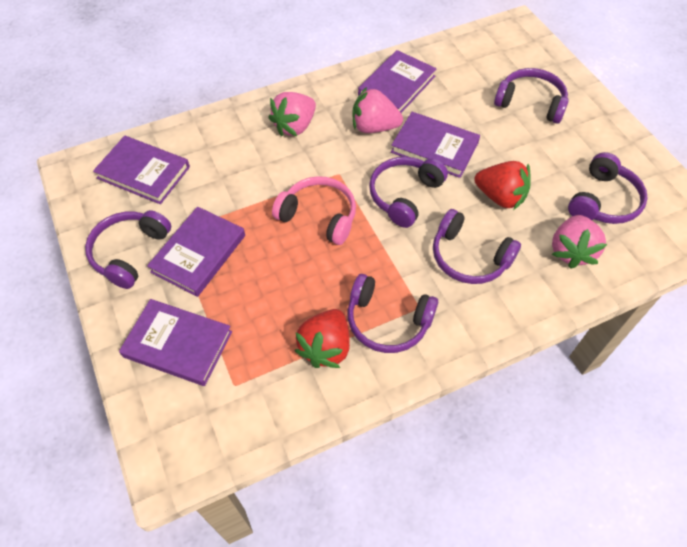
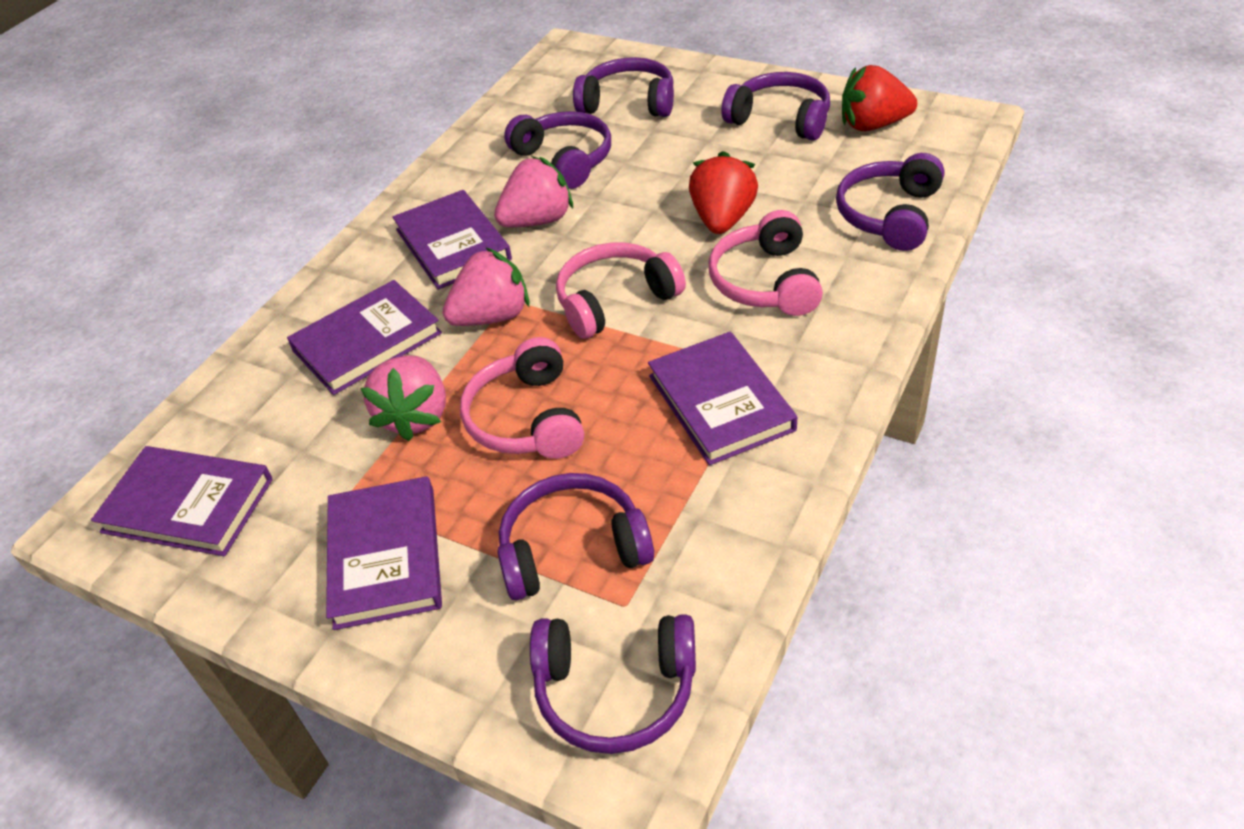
pink headphones: 1 -> 3

